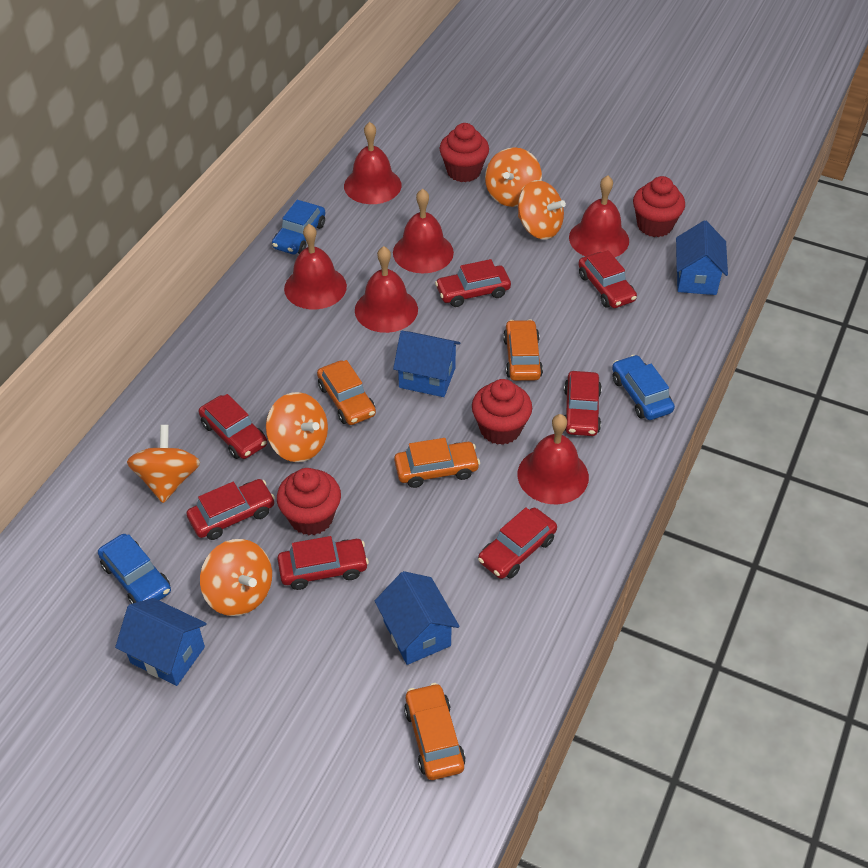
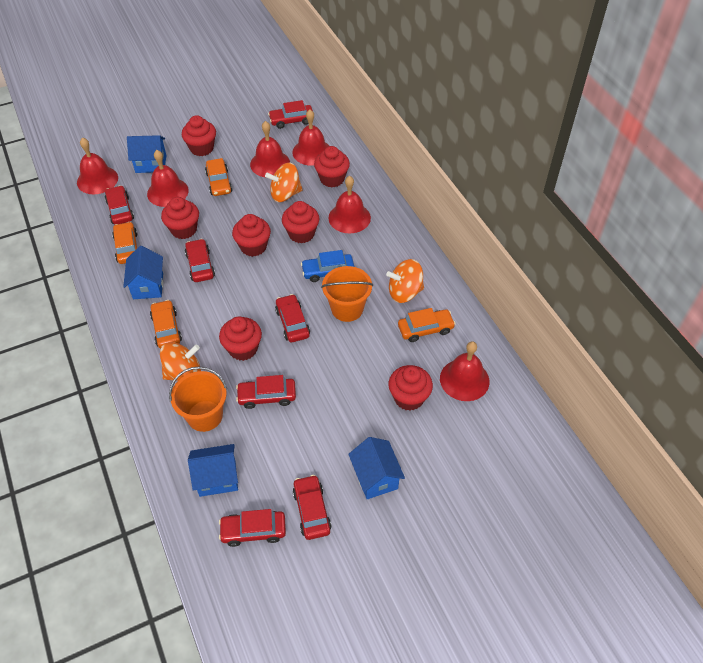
blue car: 3 -> 1
orange bucket: 0 -> 2
orange spinning top: 5 -> 3
red cupcake: 4 -> 7

